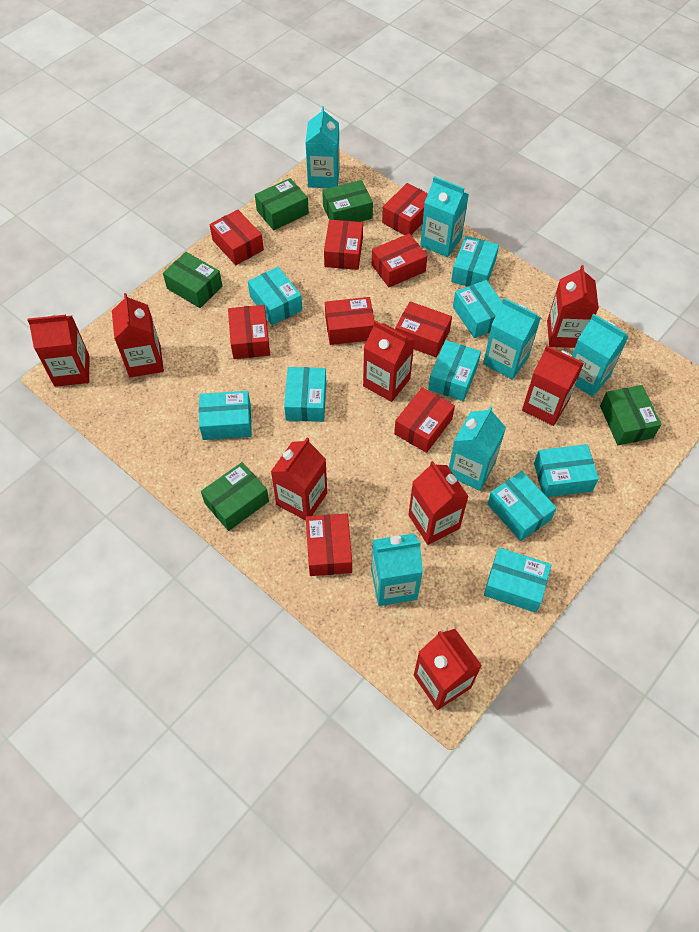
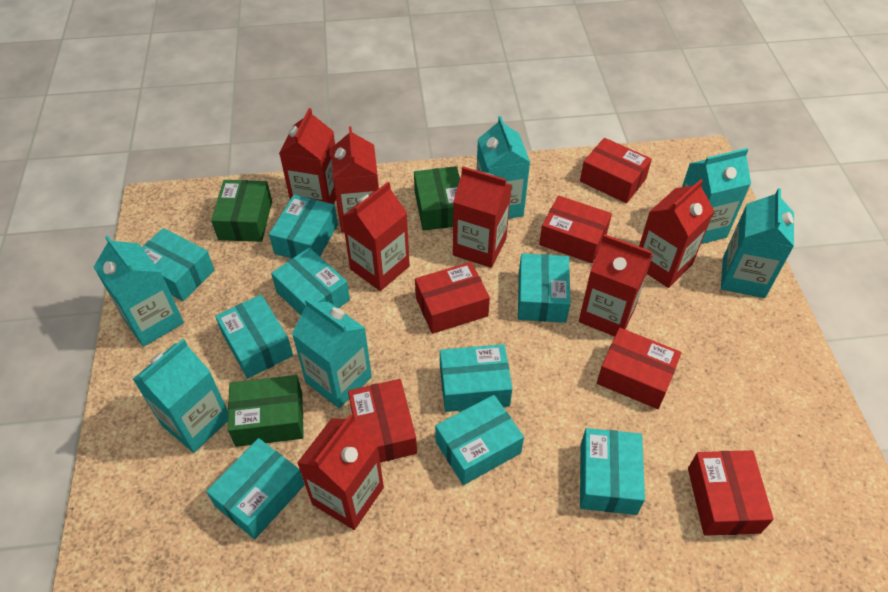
green box: 5 -> 3
red box: 9 -> 6
red carton: 8 -> 7

